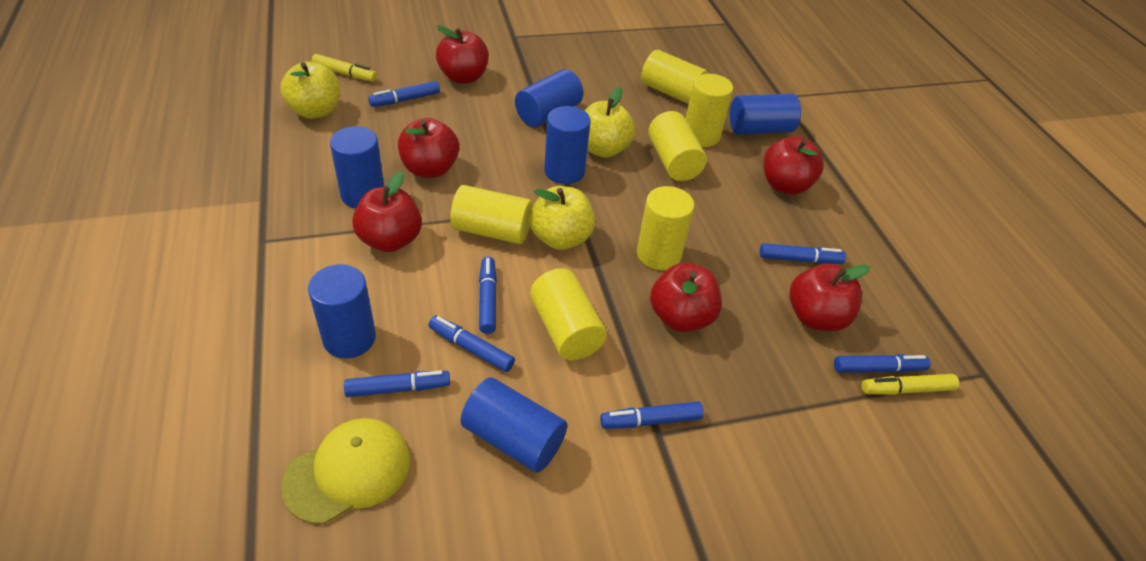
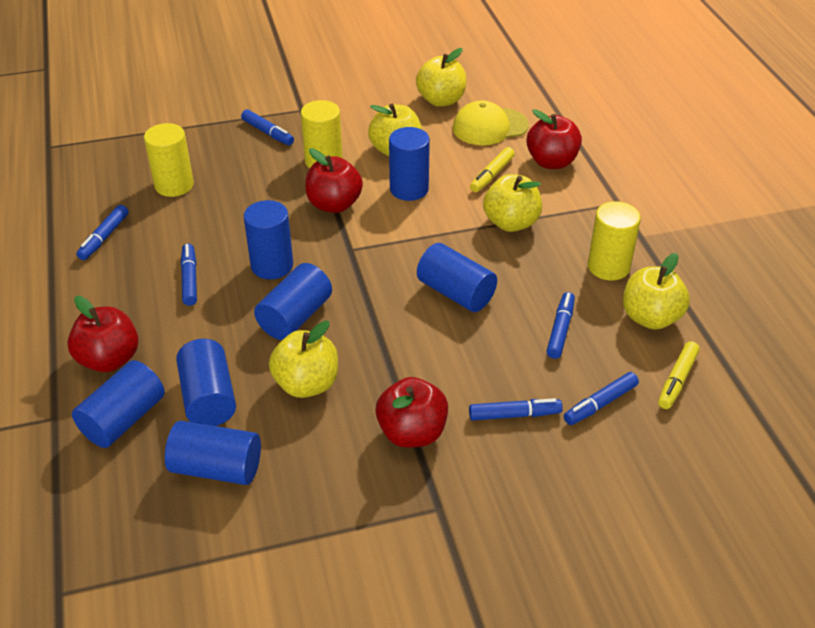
blue cylinder: 6 -> 7
blue marker: 7 -> 6
red apple: 6 -> 4
yellow apple: 3 -> 5
yellow cylinder: 6 -> 3

